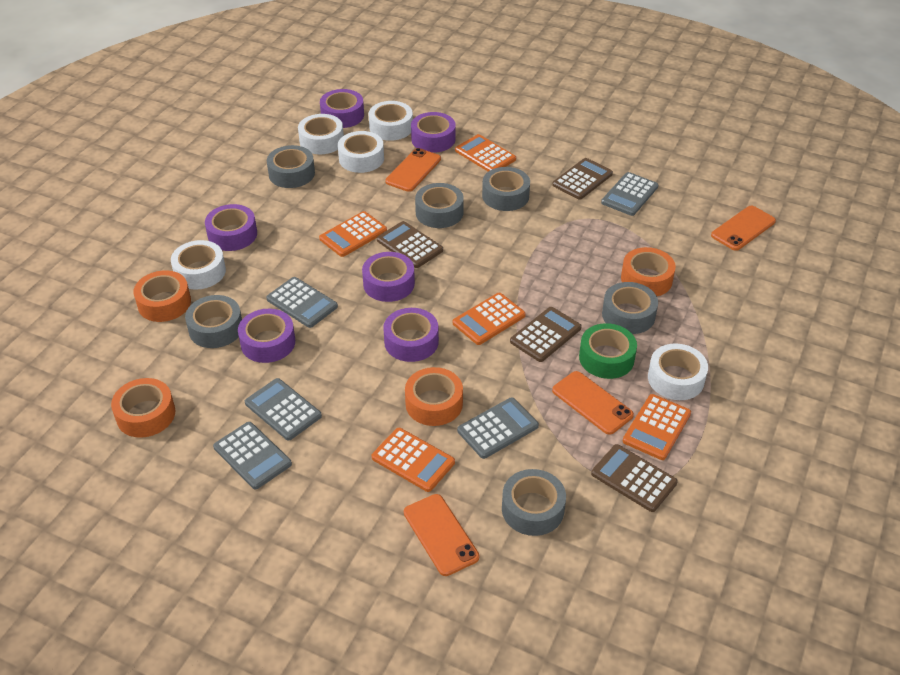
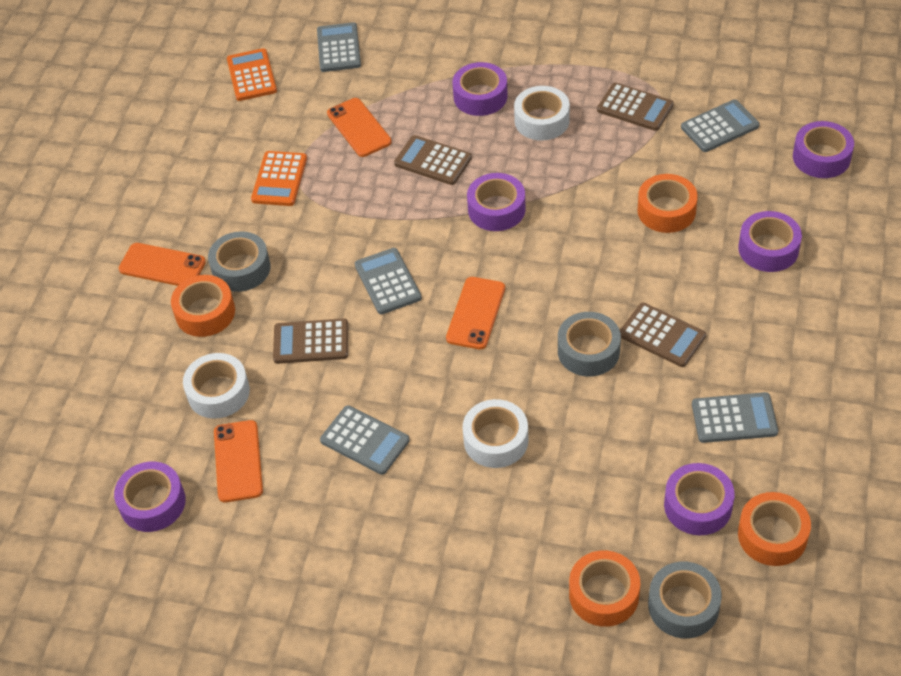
green tape: 1 -> 0
grey tape: 6 -> 3
orange calculator: 5 -> 2
white tape: 5 -> 3

